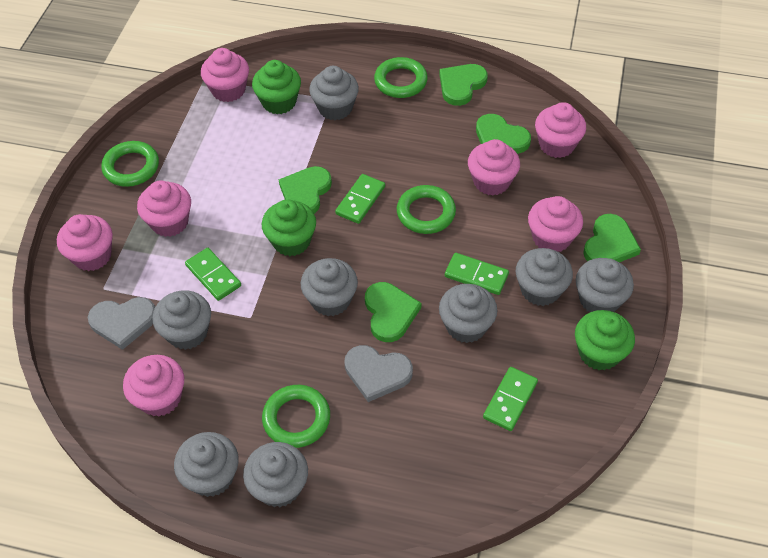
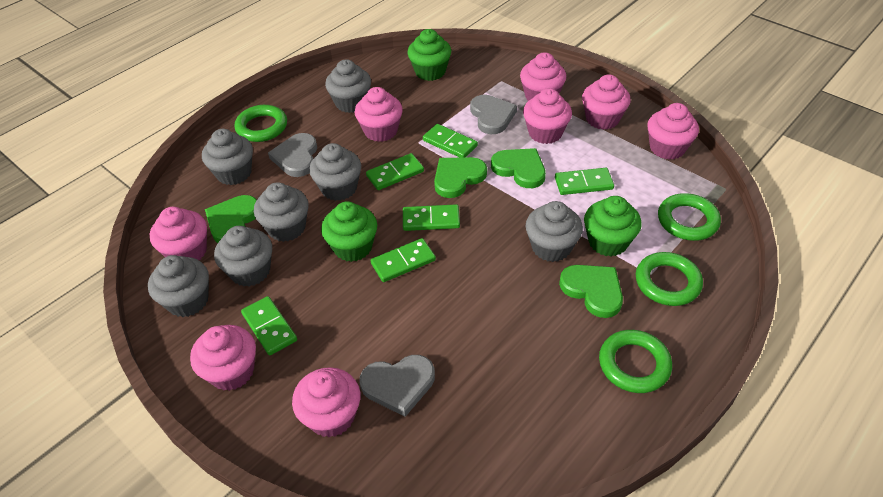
green domino: 4 -> 6
green heart: 5 -> 4
grey cupcake: 8 -> 7
grey heart: 2 -> 3
pink cupcake: 7 -> 8

